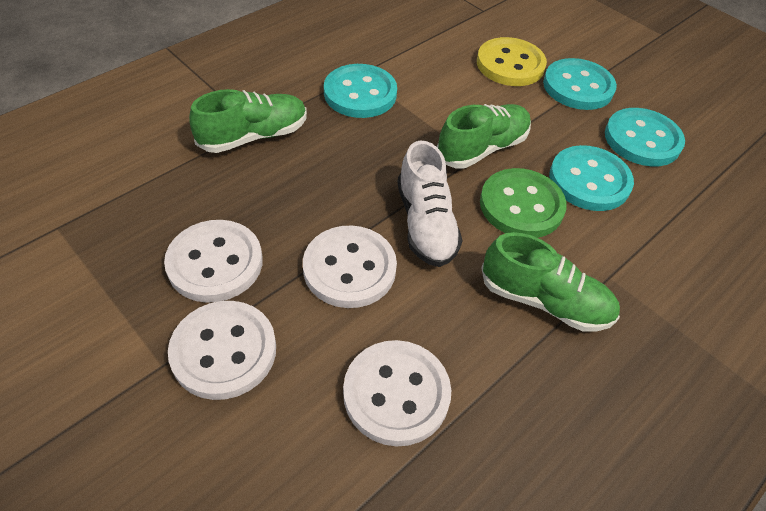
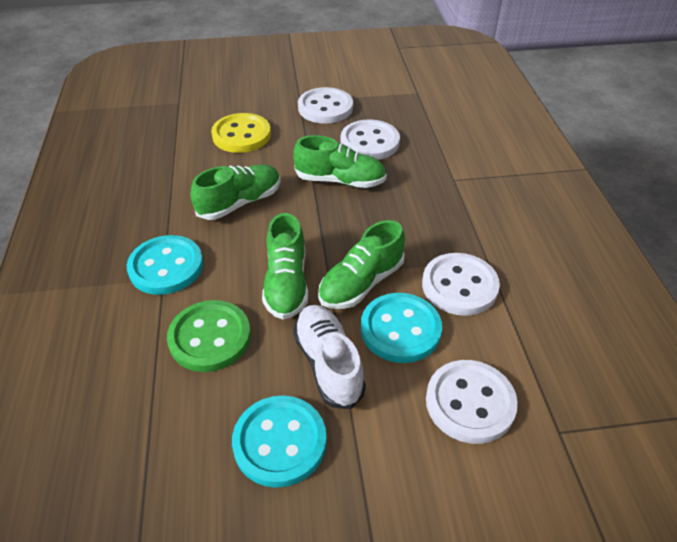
green shoe: 3 -> 4
turquoise button: 4 -> 3

